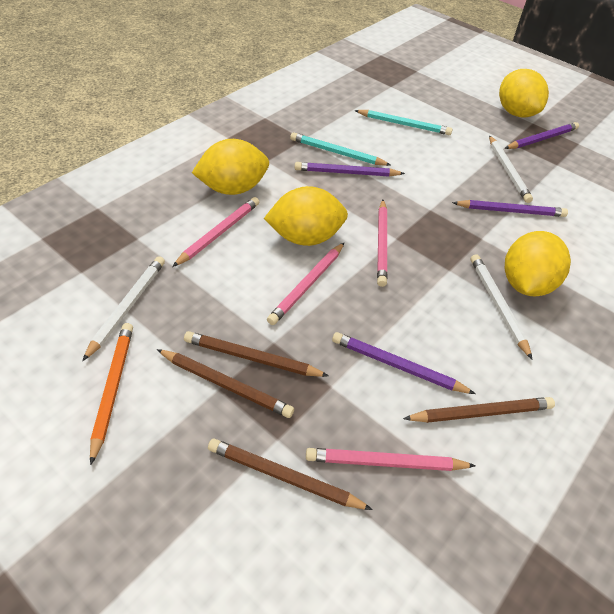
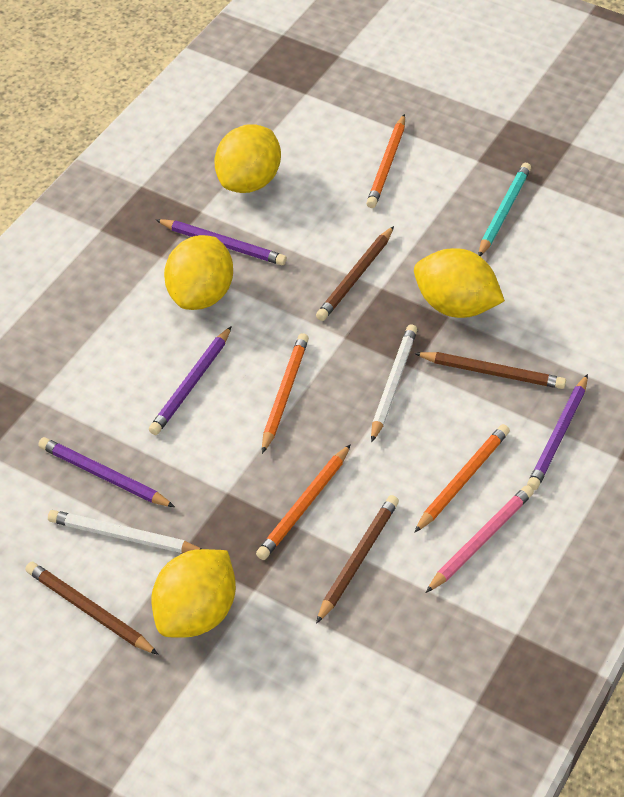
orange pencil: 1 -> 4
pink pencil: 4 -> 1
turquoise pencil: 2 -> 1
white pencil: 3 -> 2

